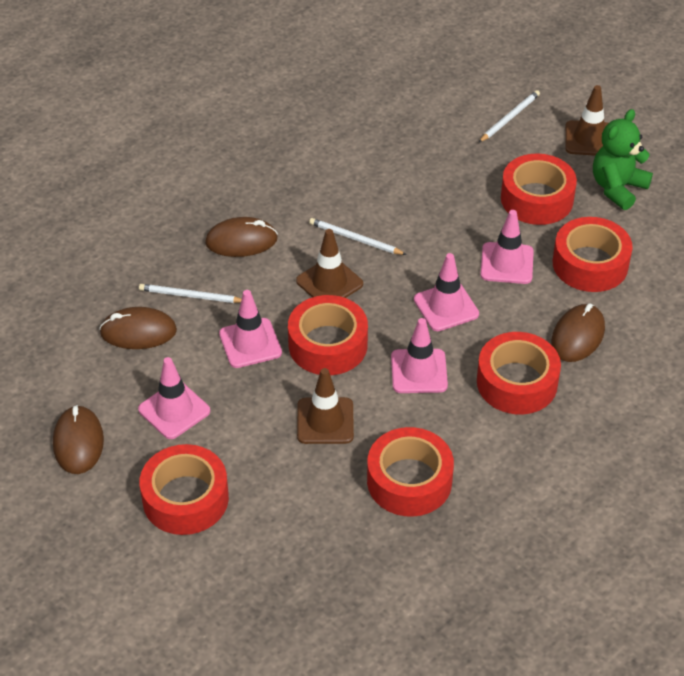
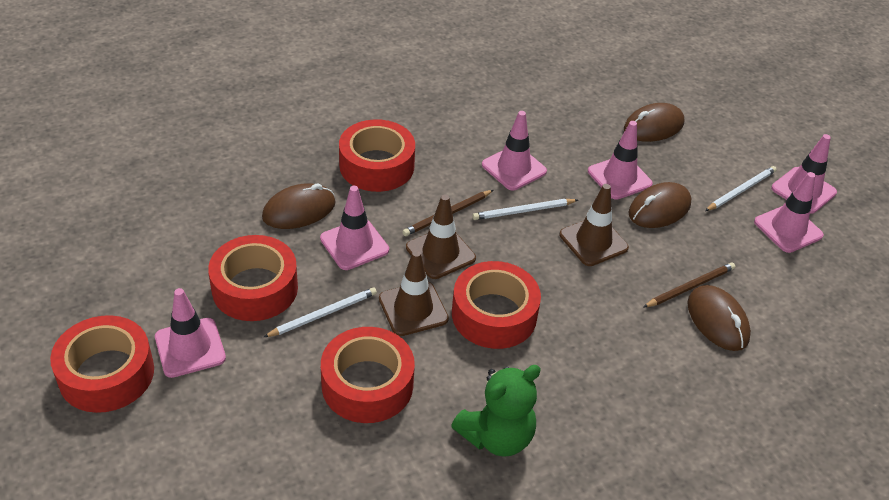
brown pencil: 0 -> 2
pink traffic cone: 5 -> 6
red tape: 6 -> 5

